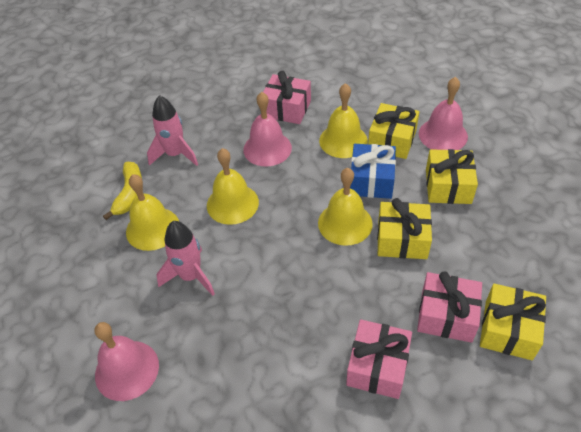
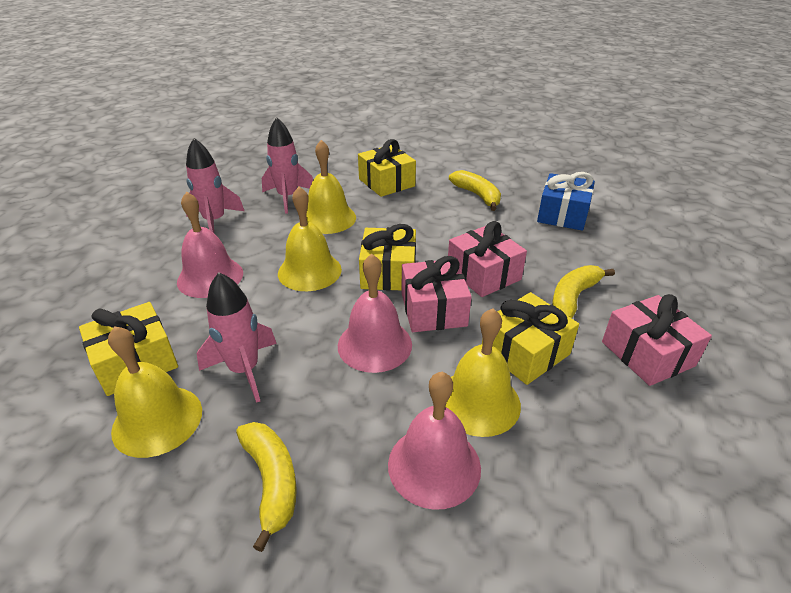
pink rocket: 2 -> 3
yellow banana: 1 -> 3

